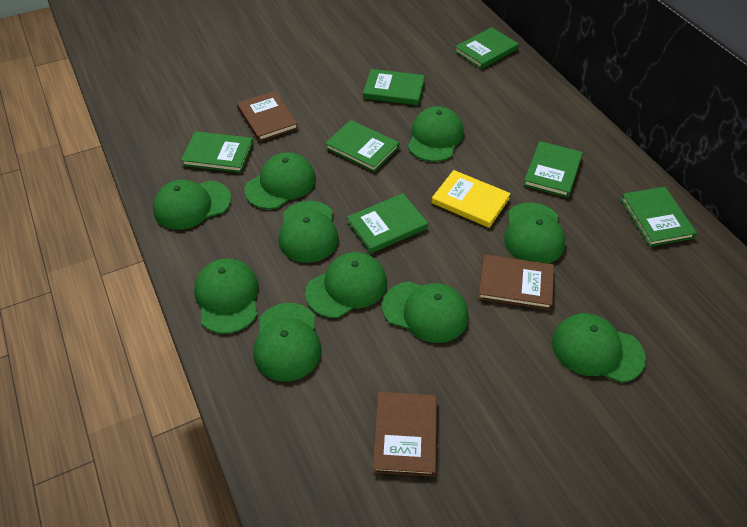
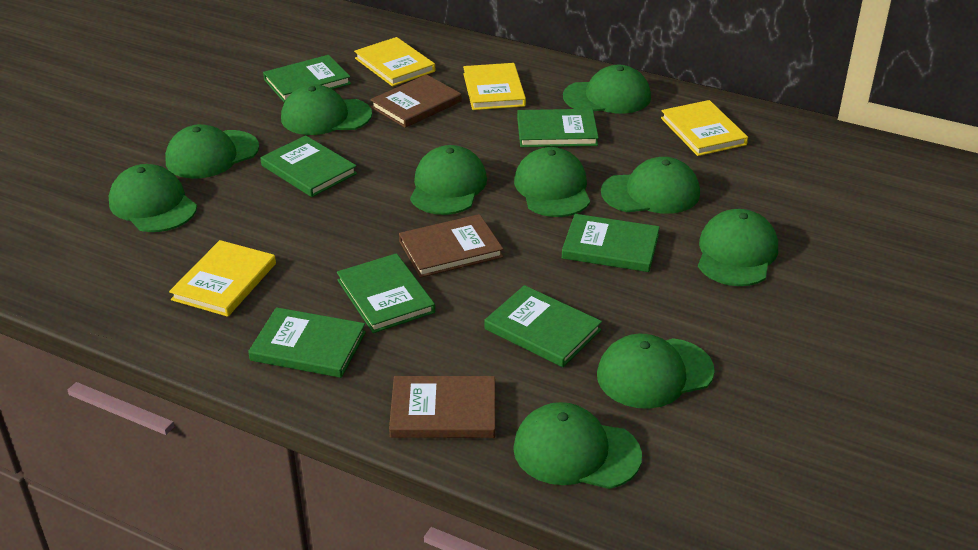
yellow book: 1 -> 4

